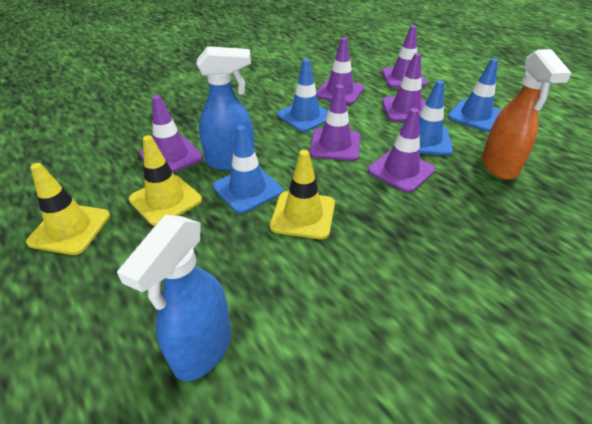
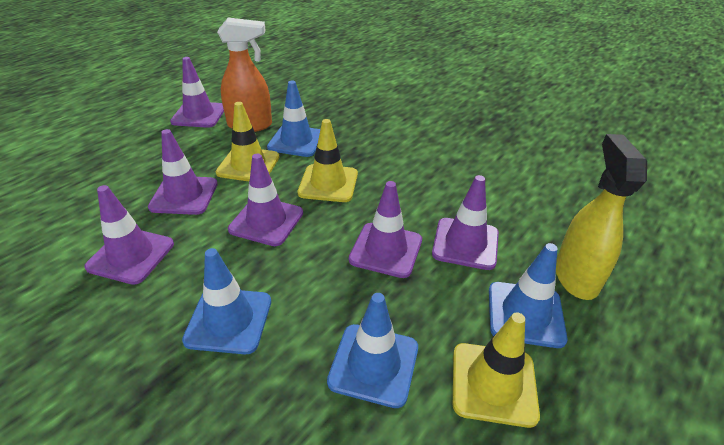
blue spray bottle: 2 -> 0
yellow spray bottle: 0 -> 1

